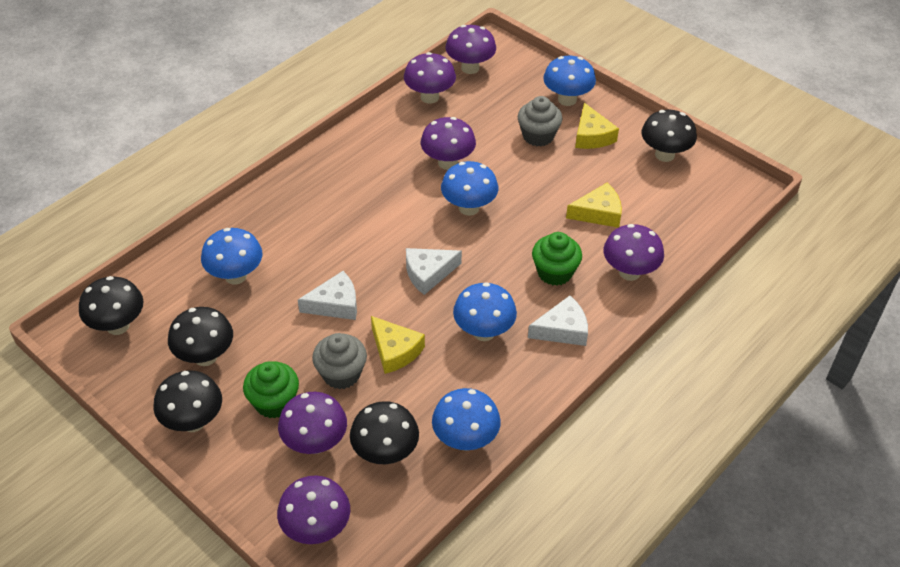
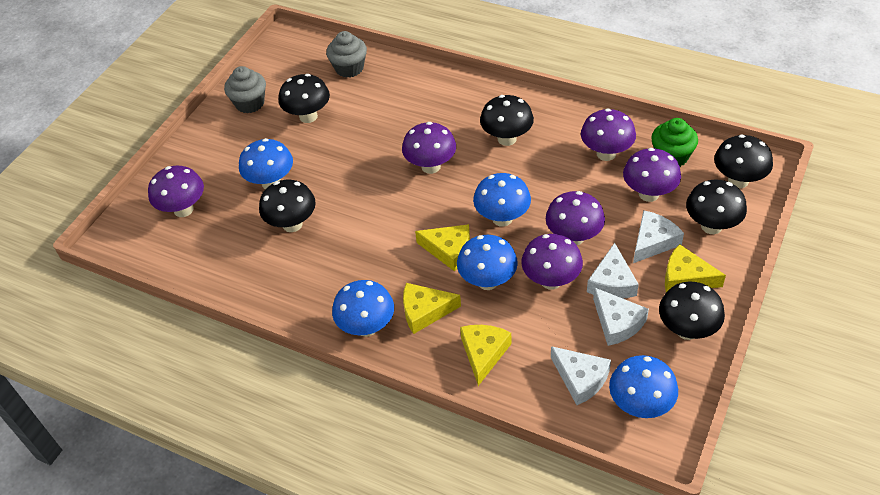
black mushroom: 5 -> 6
green cupcake: 2 -> 1
white cheese: 3 -> 4
yellow cheese: 3 -> 4

